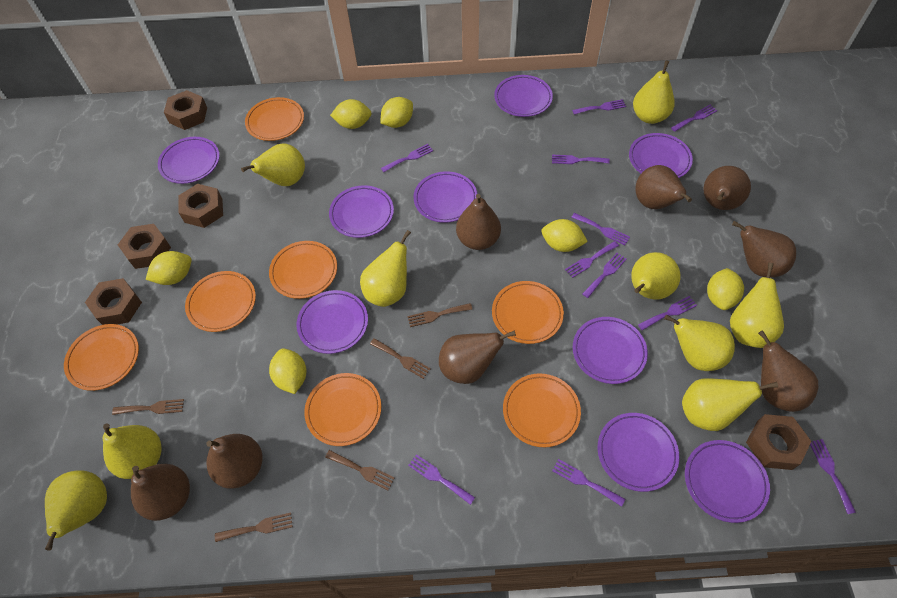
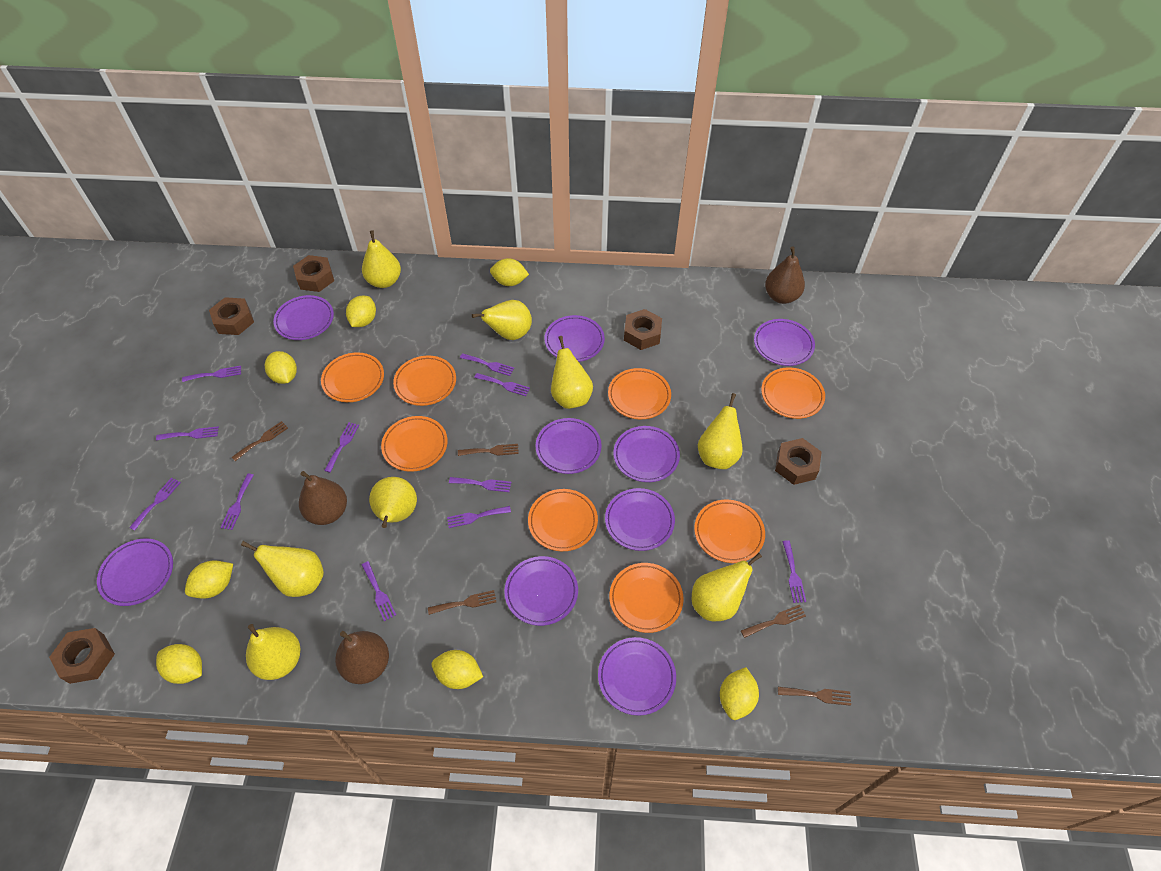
brown pear: 8 -> 3
orange plate: 7 -> 8
yellow lemon: 6 -> 7
yellow pear: 9 -> 8

